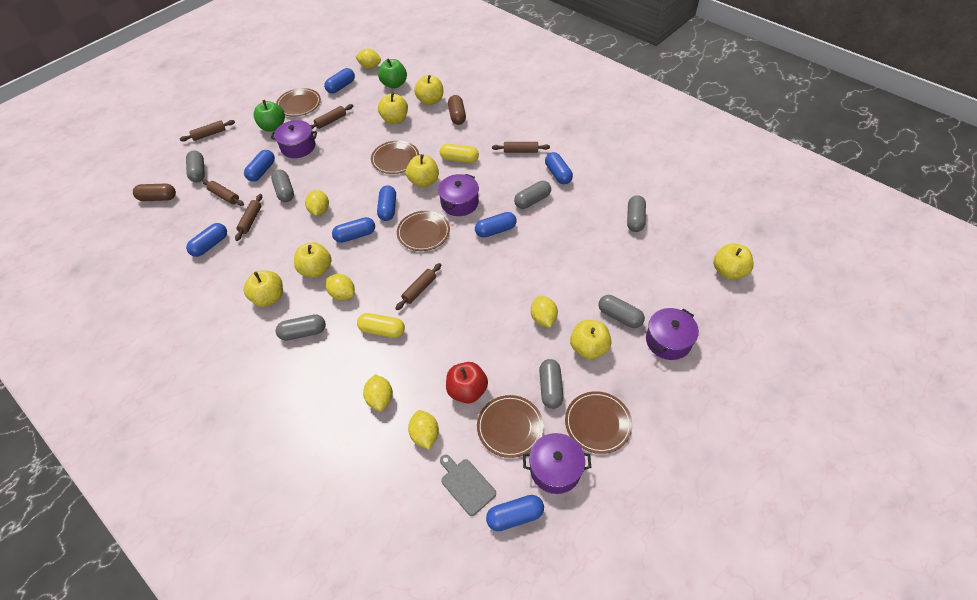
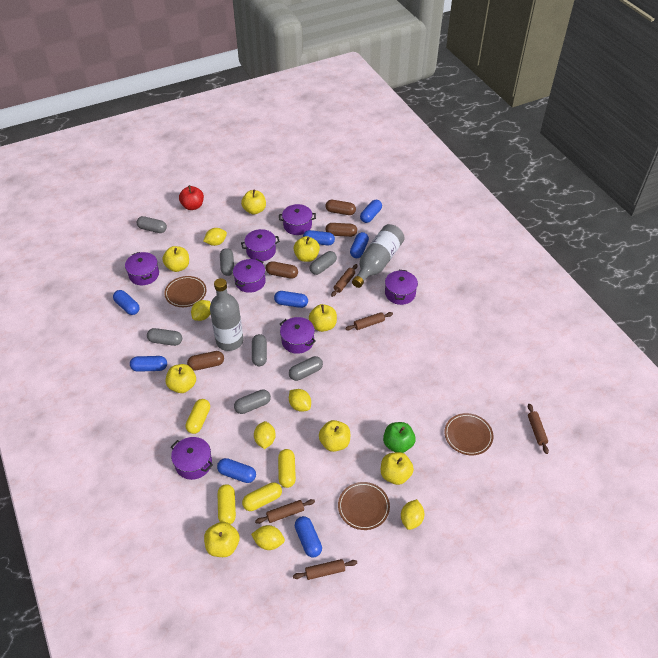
brown capsule: 2 -> 4
brown plate: 5 -> 3
brown rolling pin: 6 -> 5
green apple: 2 -> 1
grey bottle: 0 -> 2
grey cutting board: 1 -> 0
purple pot: 4 -> 7
yellow apple: 7 -> 8
yellow capsule: 2 -> 4

